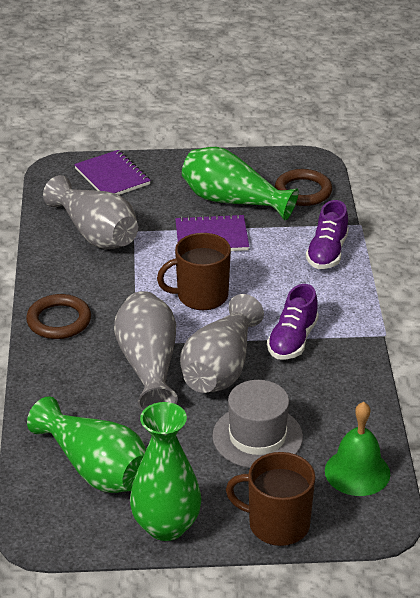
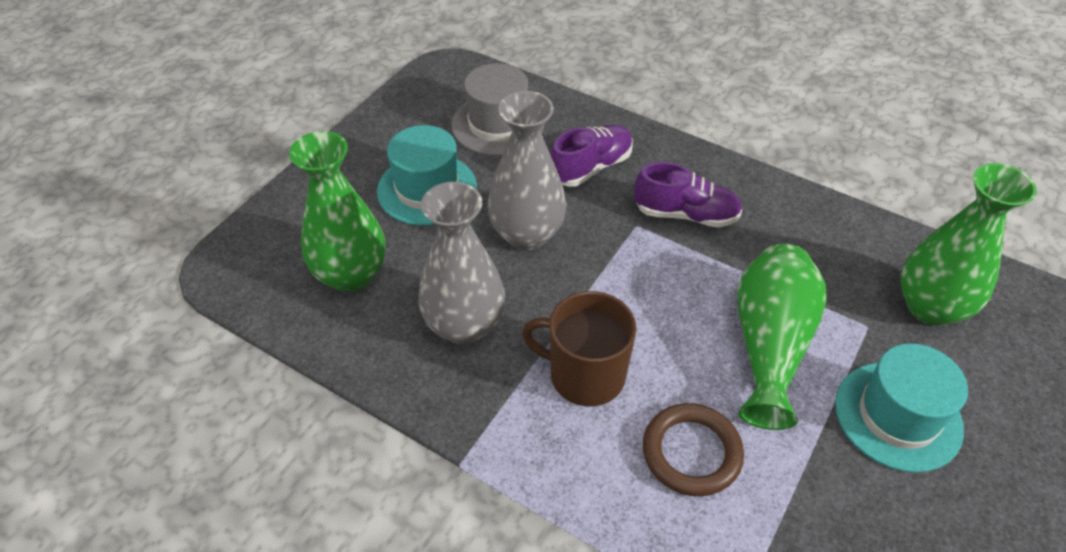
brown mug: 2 -> 1
brown ring: 2 -> 1
green bell: 1 -> 0
grey vase: 3 -> 2
purple notebook: 2 -> 0
turquoise hat: 0 -> 2

